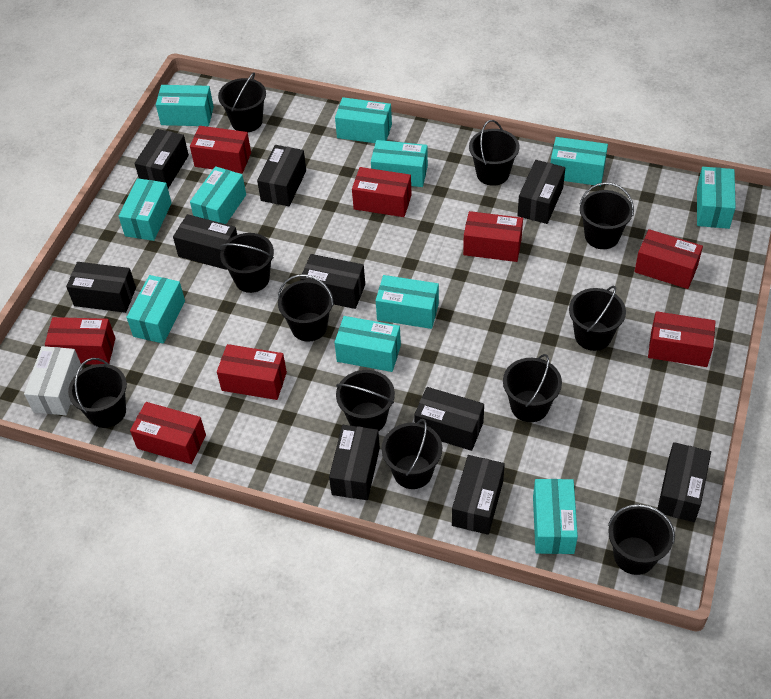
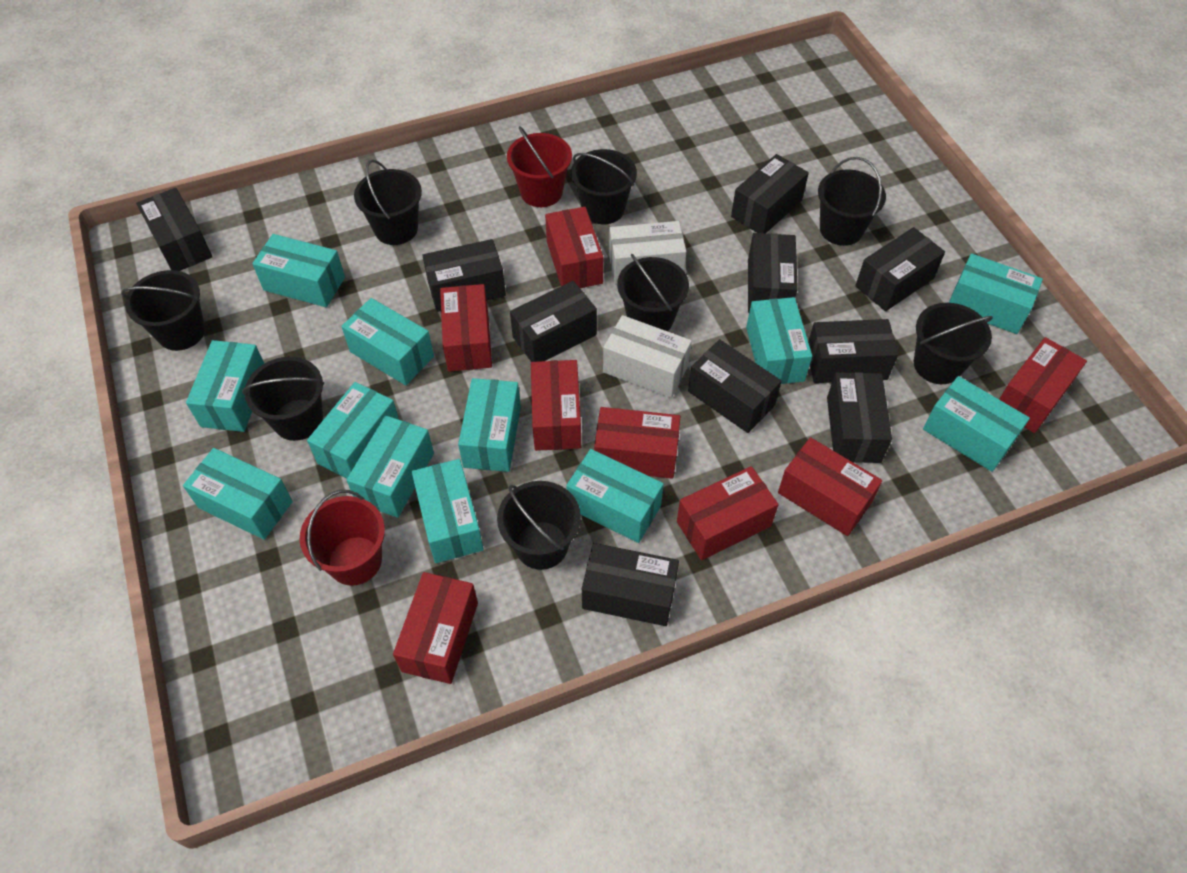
black bucket: 11 -> 8
red bucket: 0 -> 2
turquoise box: 11 -> 12
white box: 1 -> 2

